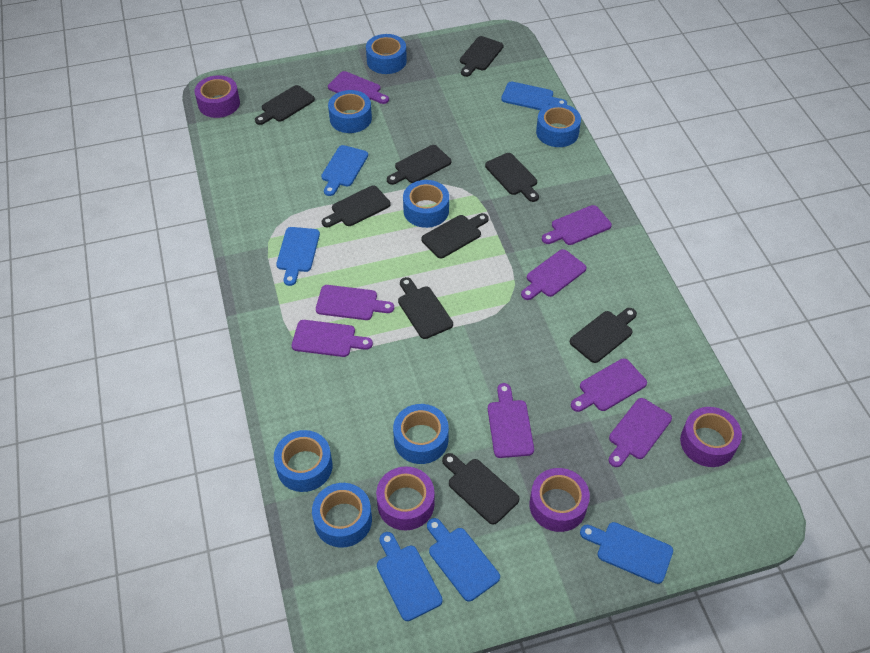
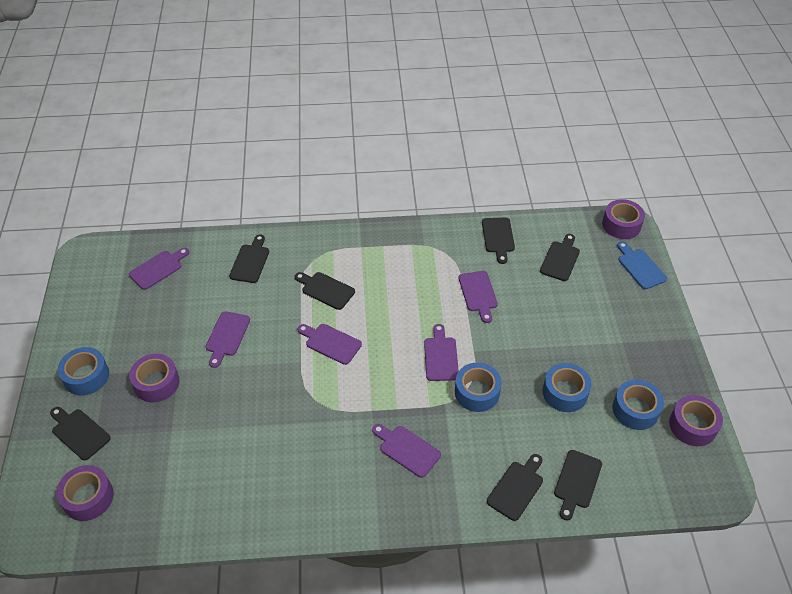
black cutting board: 9 -> 7
blue cutting board: 6 -> 1
blue tape: 7 -> 4
purple cutting board: 8 -> 6

